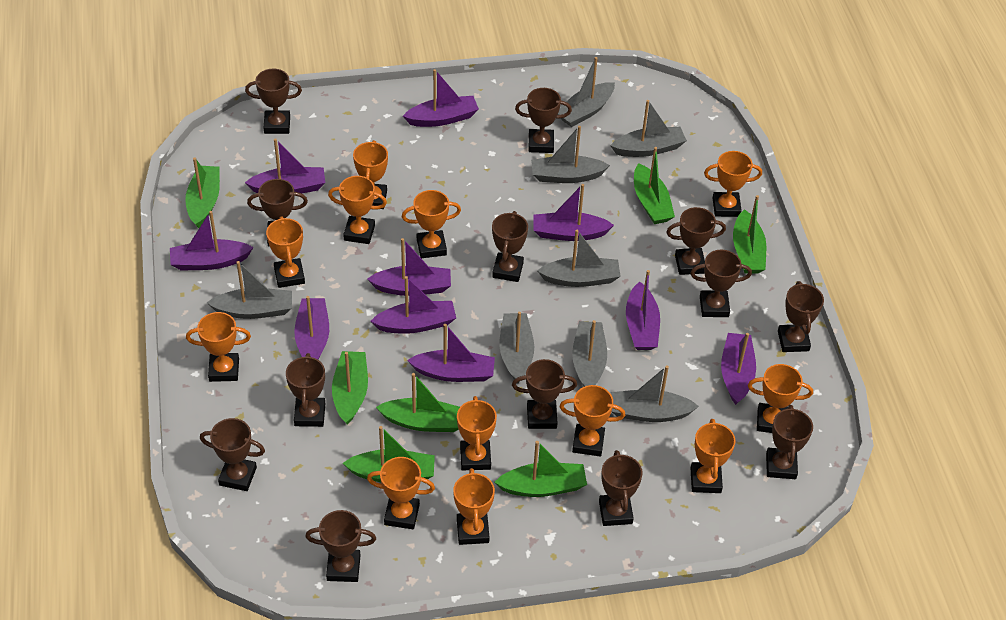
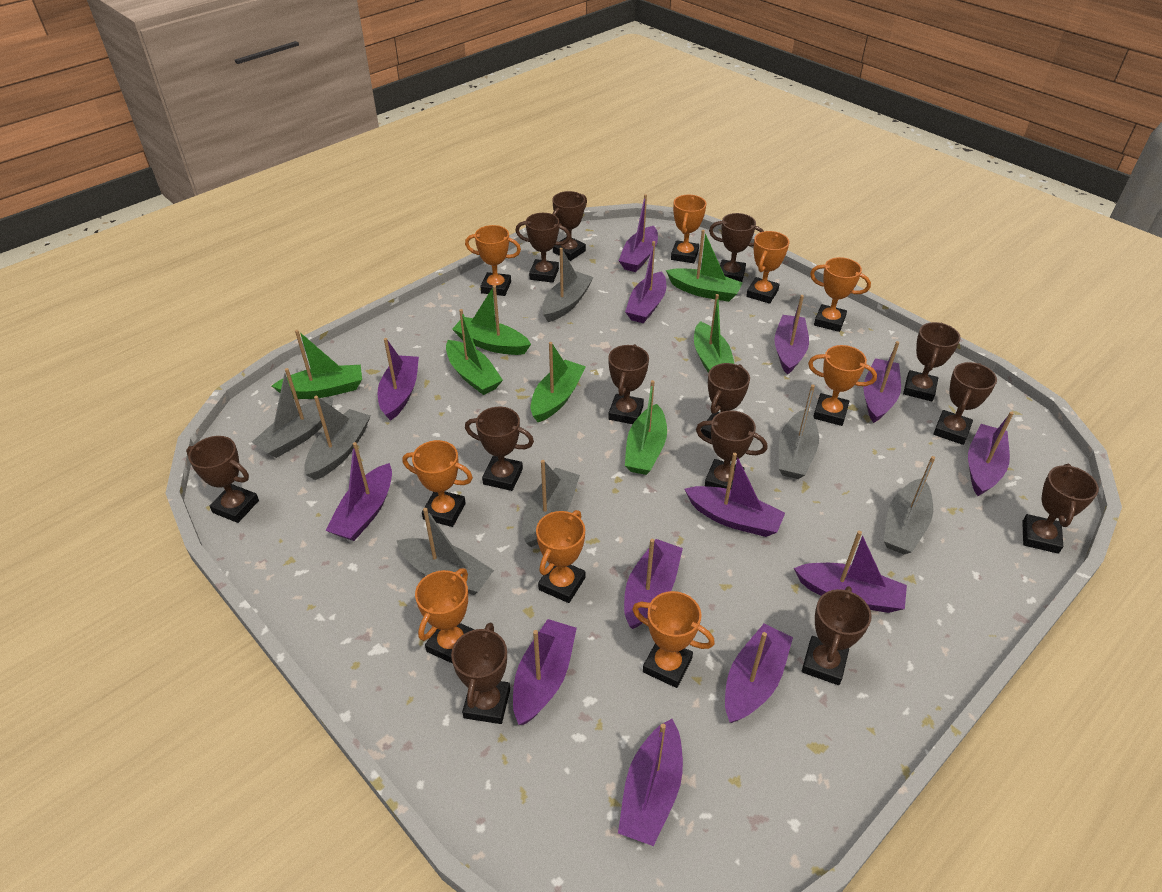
grey boat: 8 -> 7
orange trophy: 12 -> 9
purple boat: 10 -> 13

